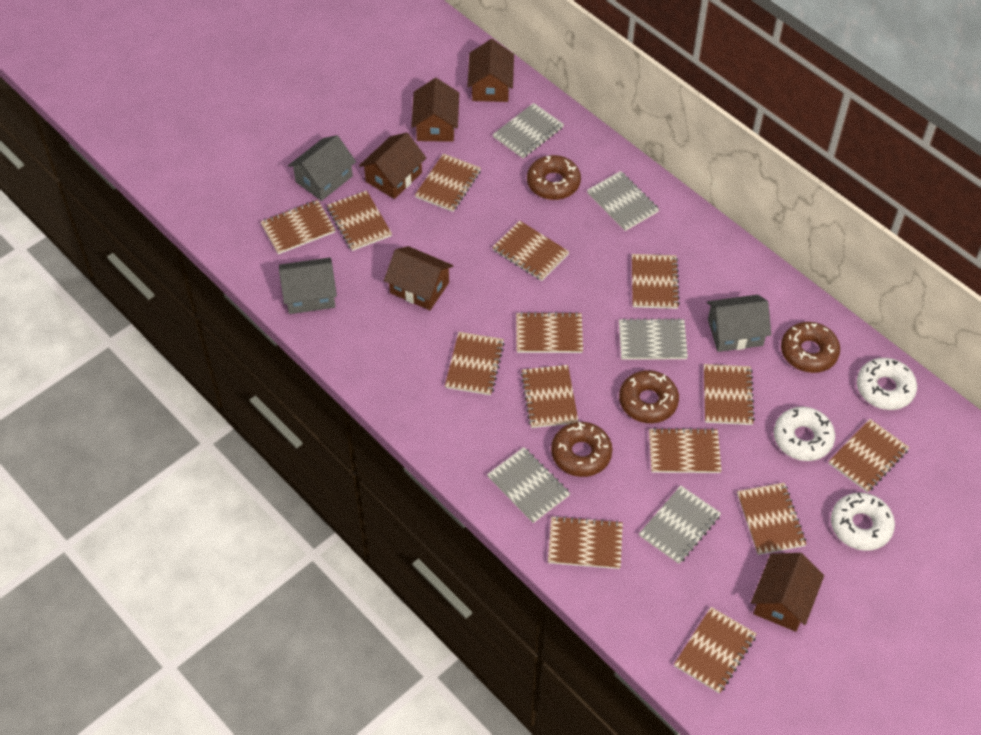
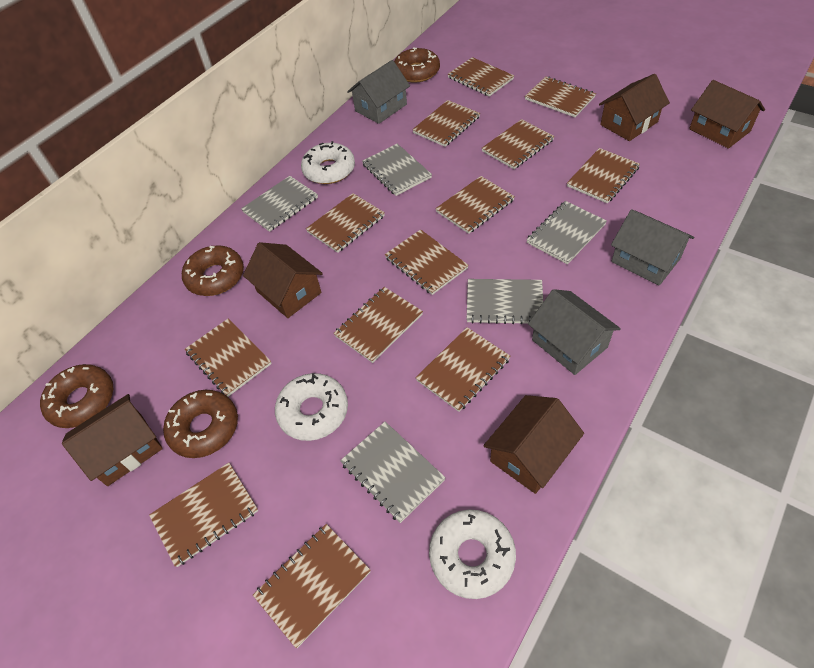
brown notebook: 14 -> 13

